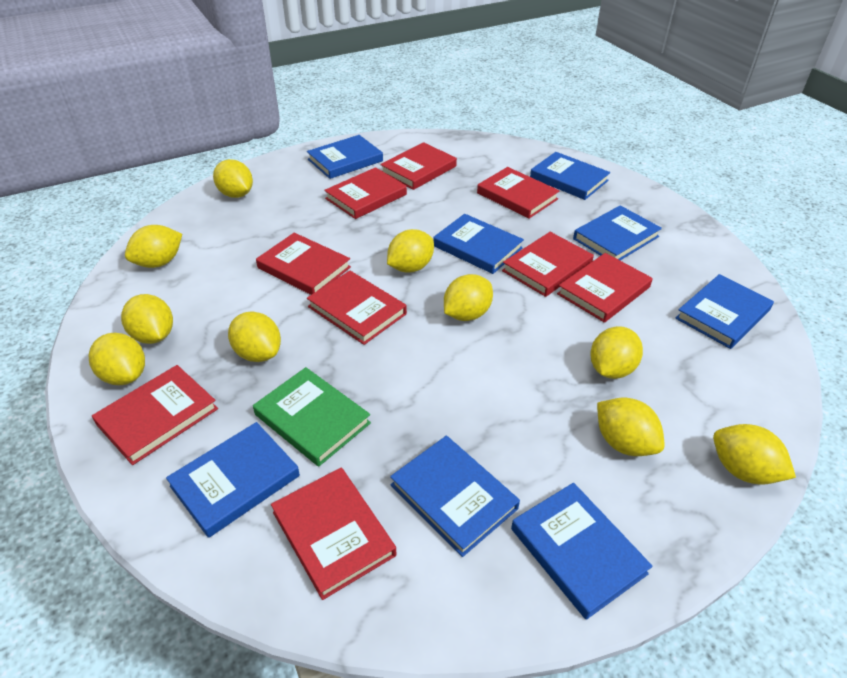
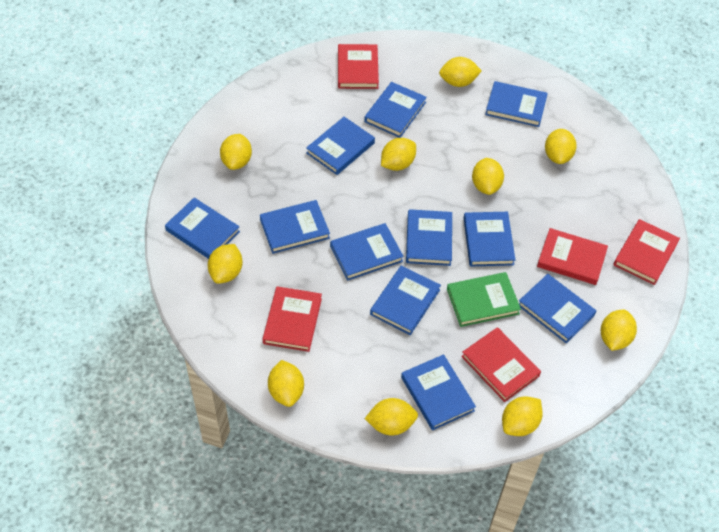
blue book: 8 -> 11
red book: 9 -> 5

